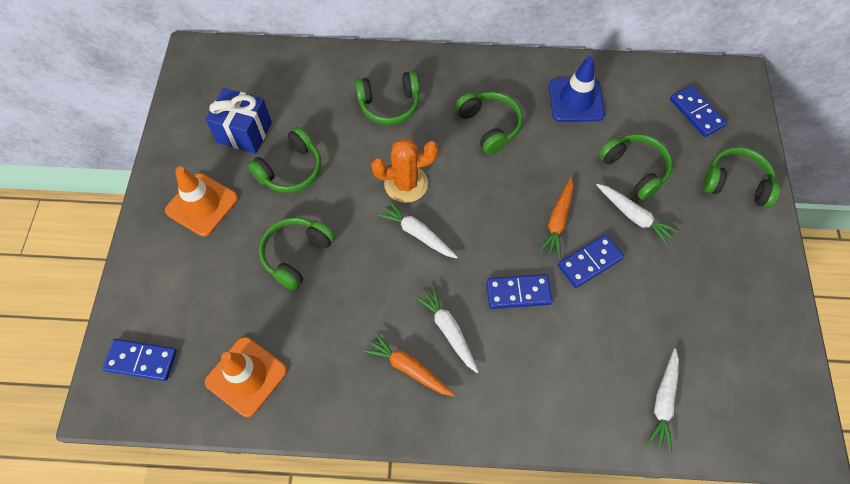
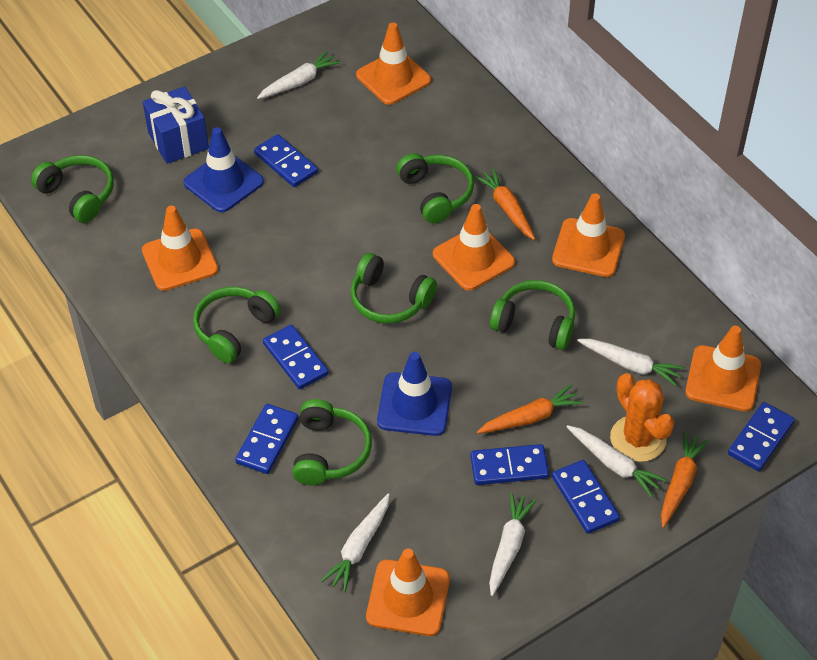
blue domino: 4 -> 6
blue traffic cone: 1 -> 2
orange carrot: 2 -> 3
orange traffic cone: 2 -> 6
white carrot: 4 -> 5

